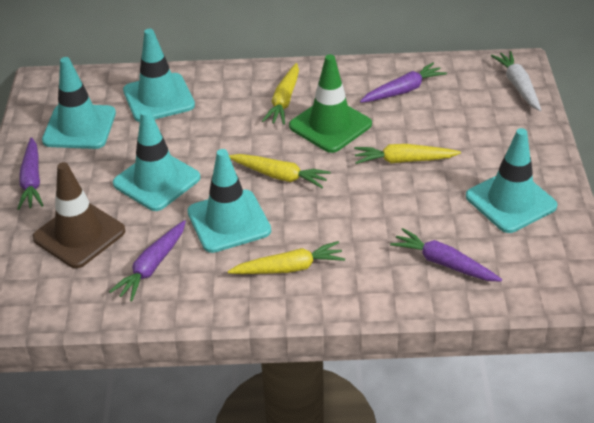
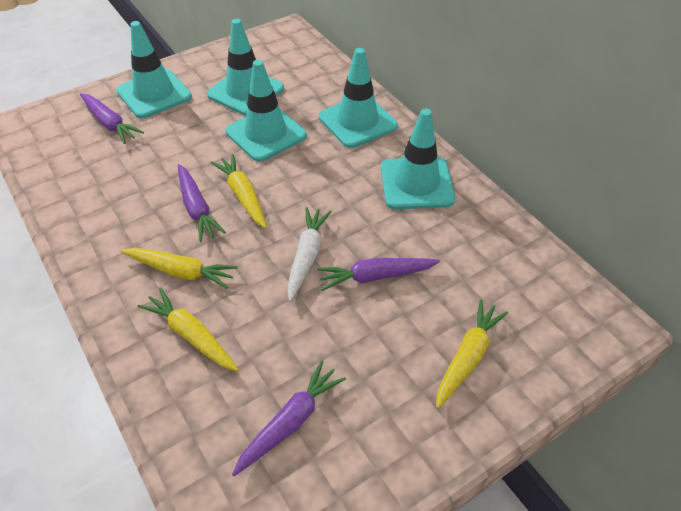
brown traffic cone: 1 -> 0
green traffic cone: 1 -> 0

